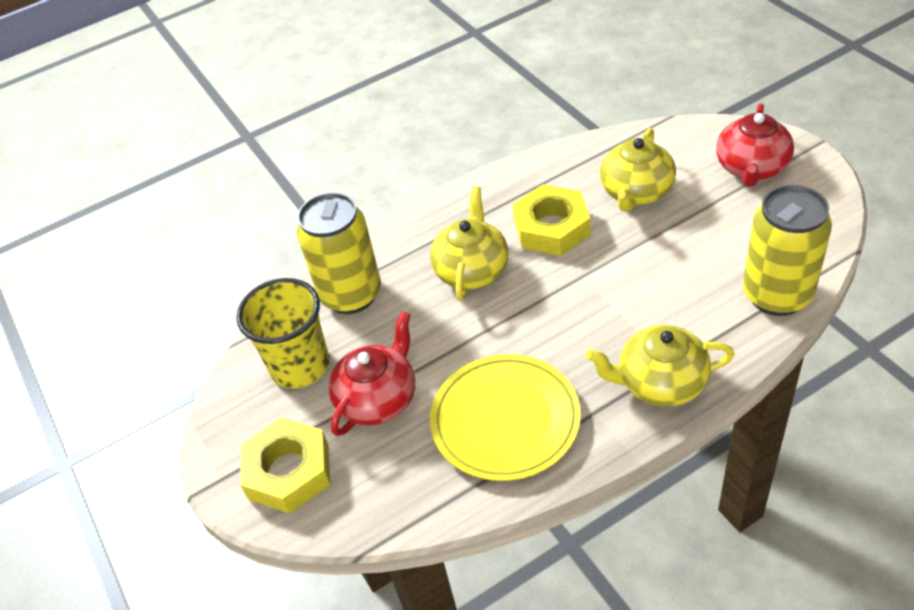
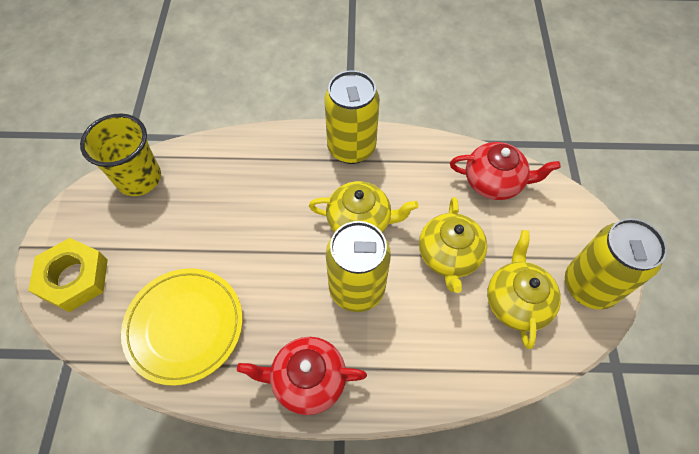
yellow can: 2 -> 3
yellow nut: 2 -> 1

